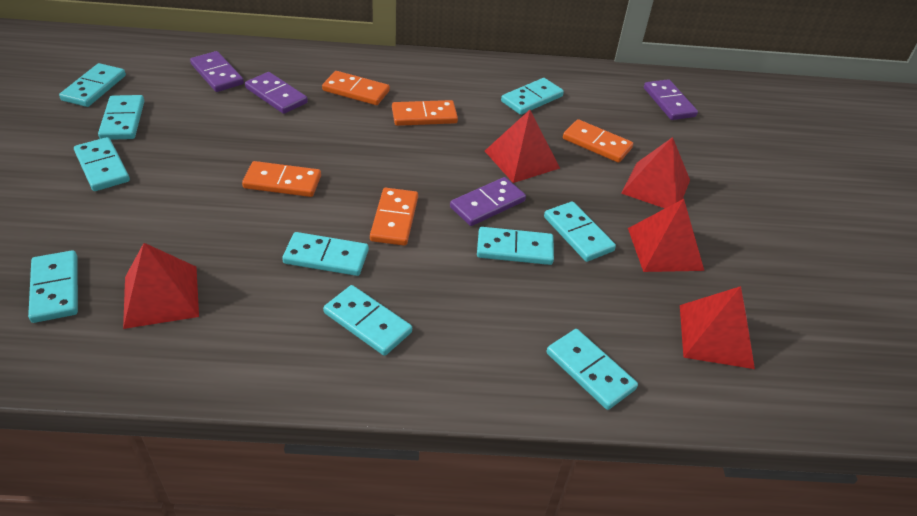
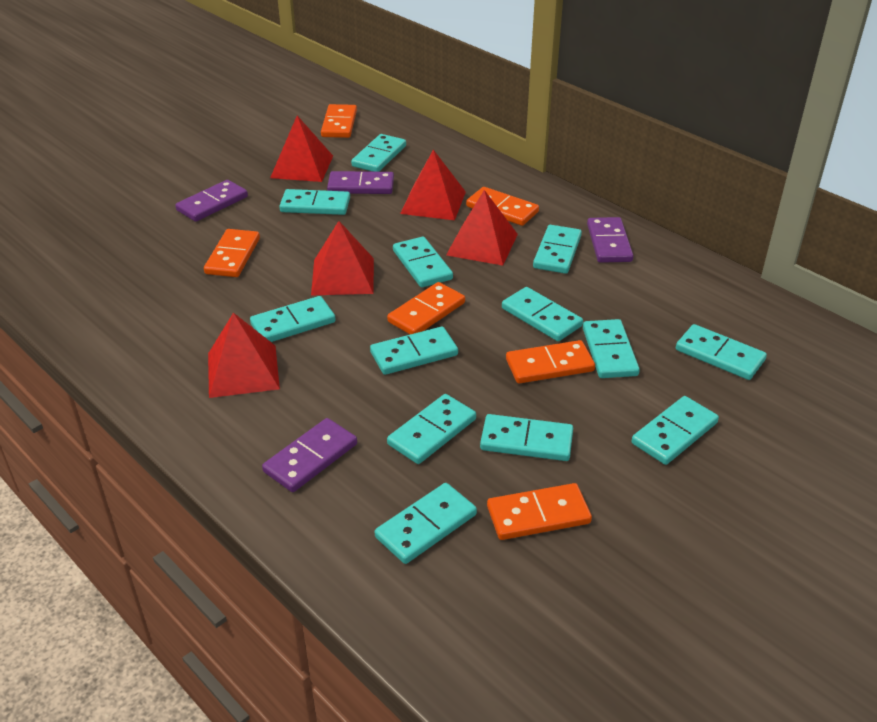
orange domino: 5 -> 6
turquoise domino: 10 -> 13

